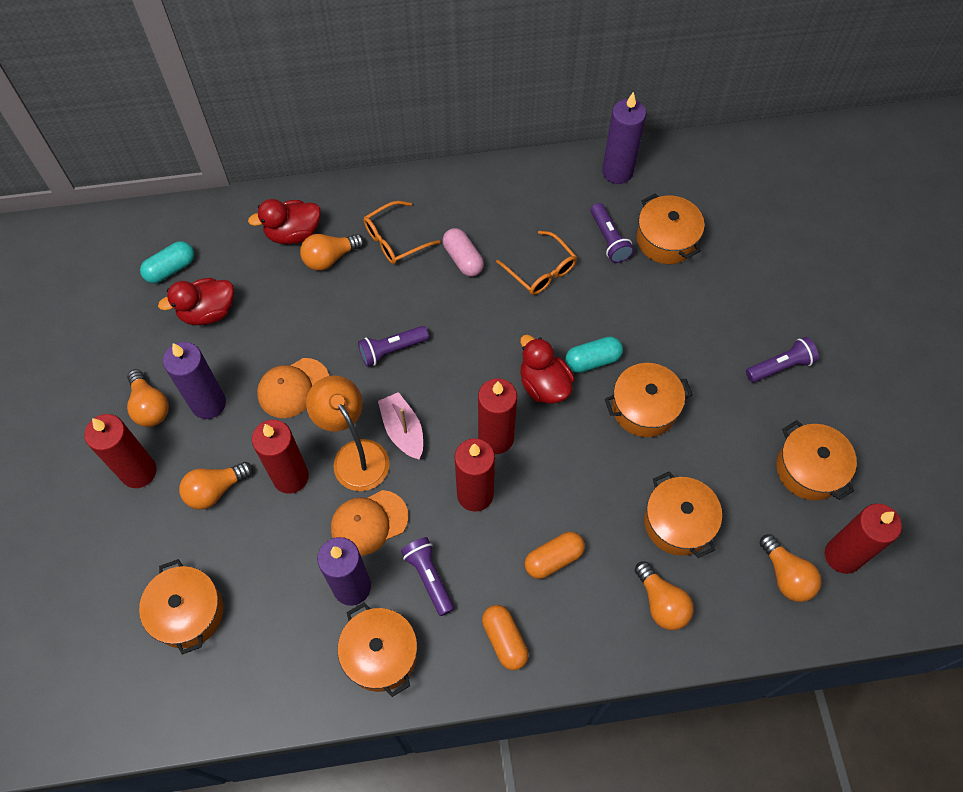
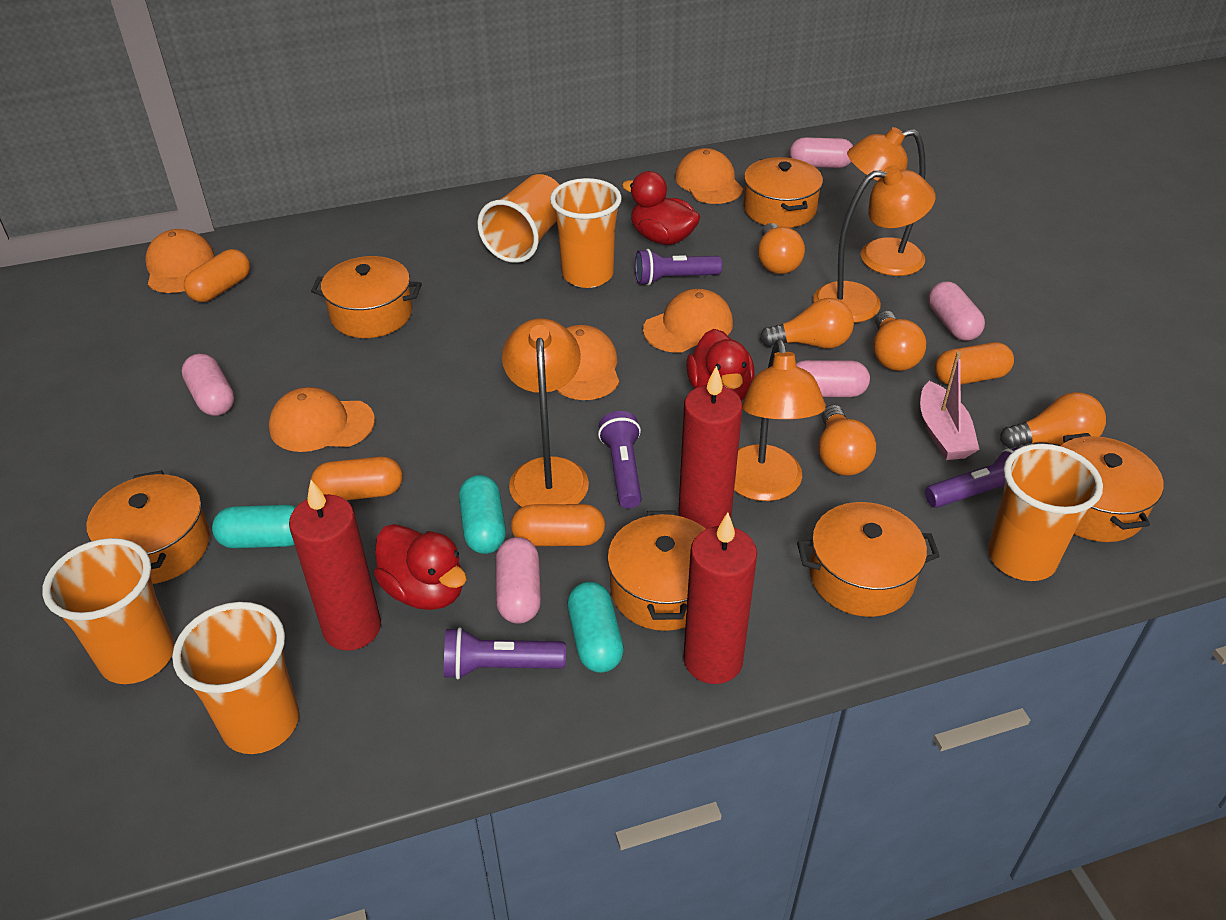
orange cap: 2 -> 5
orange capsule: 2 -> 4
orange cup: 0 -> 5
orange glasses: 2 -> 0
orange lamp: 1 -> 4
pink capsule: 1 -> 5
purple candle: 3 -> 0
red candle: 5 -> 3
turquoise capsule: 2 -> 3

